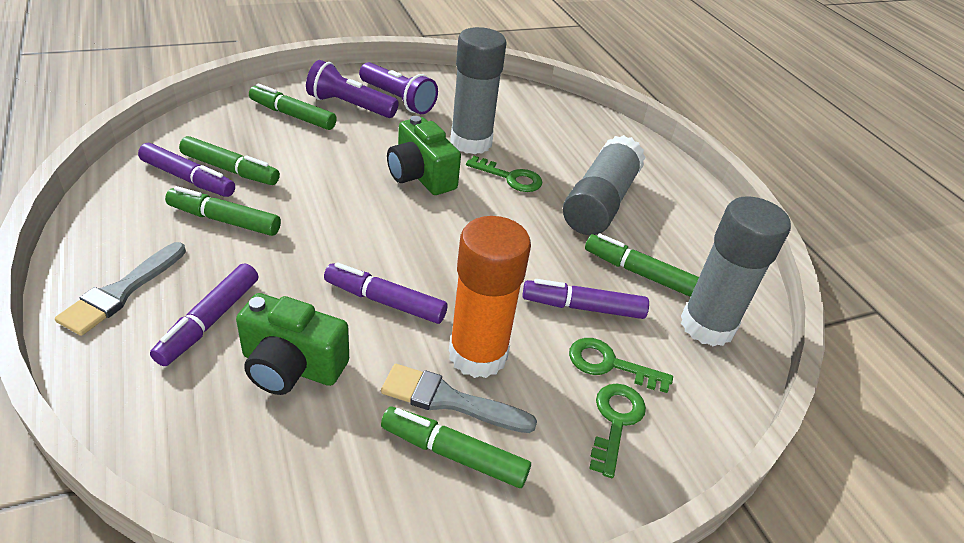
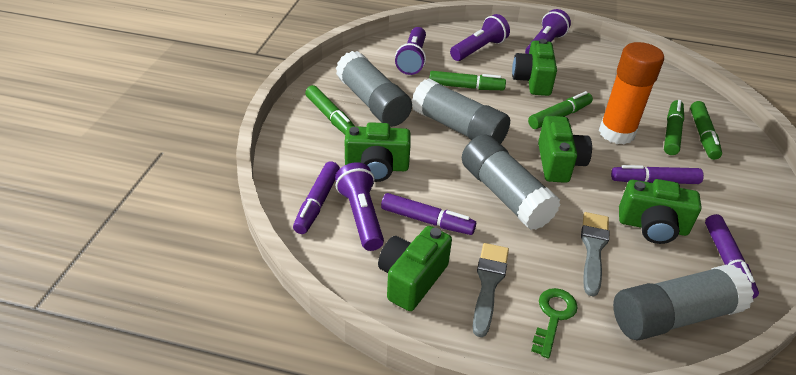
green camera: 2 -> 5
green key: 3 -> 1
grey glue stick: 3 -> 4
purple flashlight: 2 -> 4

